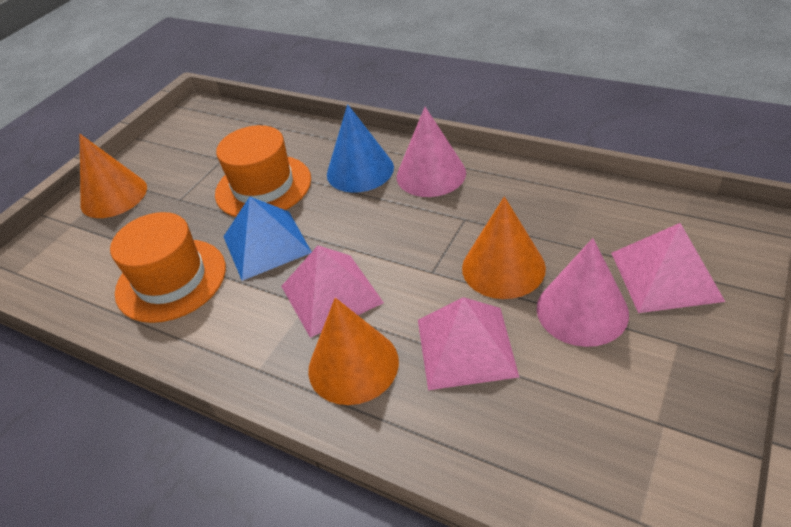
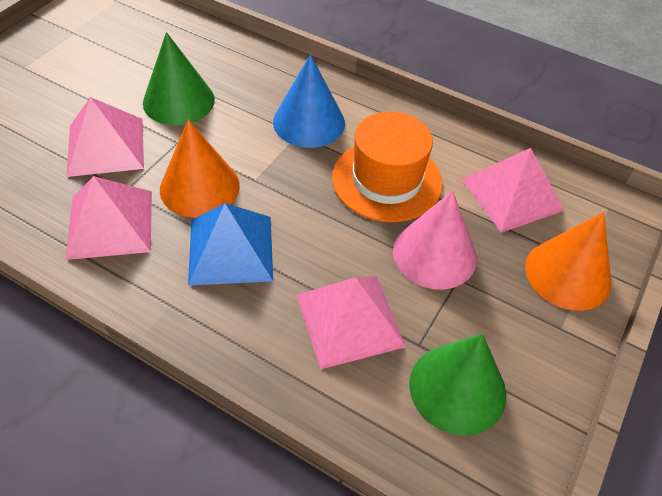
green cone: 0 -> 2
orange cone: 3 -> 2
orange hat: 2 -> 1
pink cone: 2 -> 1
pink pyramid: 3 -> 4

